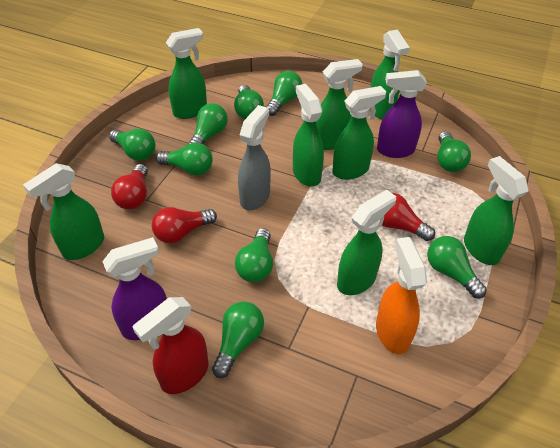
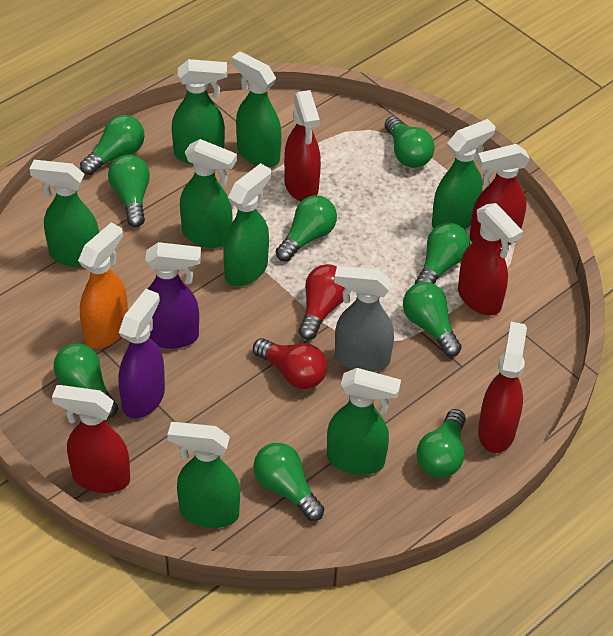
red light bulb: 3 -> 2
red spray bottle: 1 -> 5

